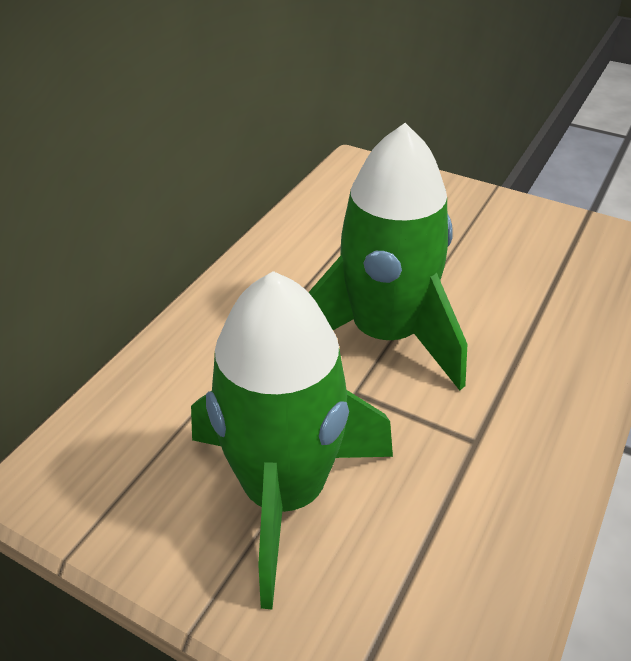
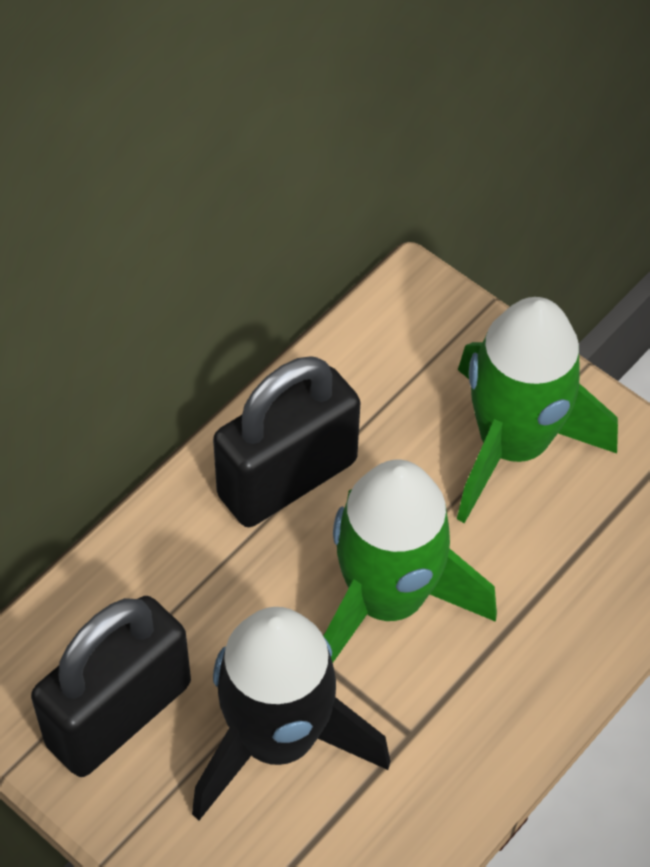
black padlock: 0 -> 2
black rocket: 0 -> 1

